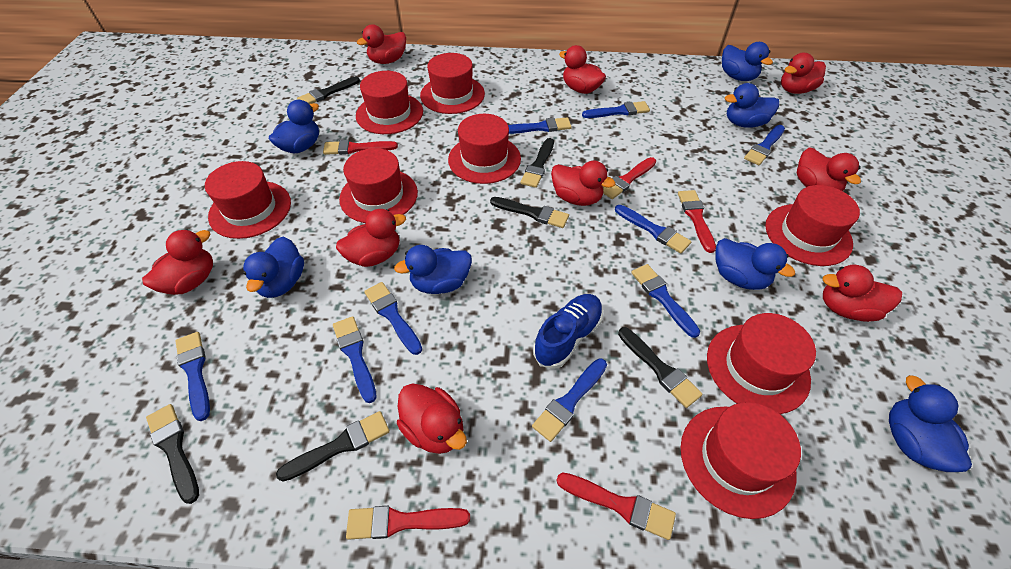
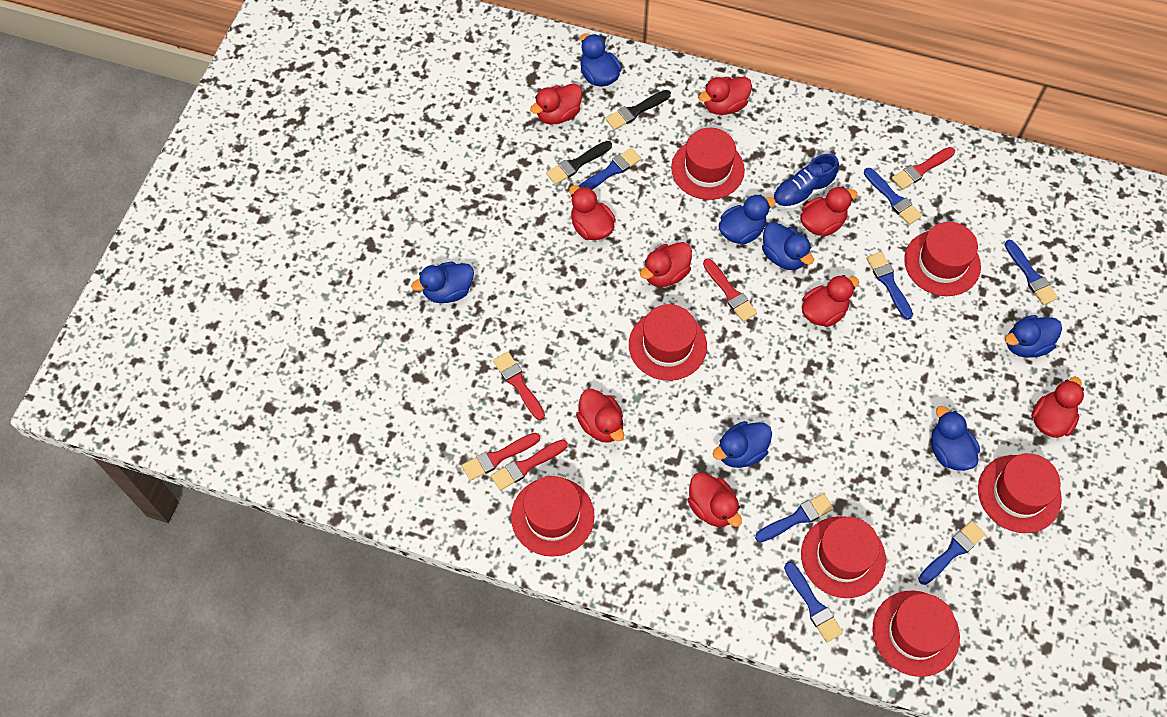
black brush: 6 -> 2
blue brush: 9 -> 7
red hat: 8 -> 7

